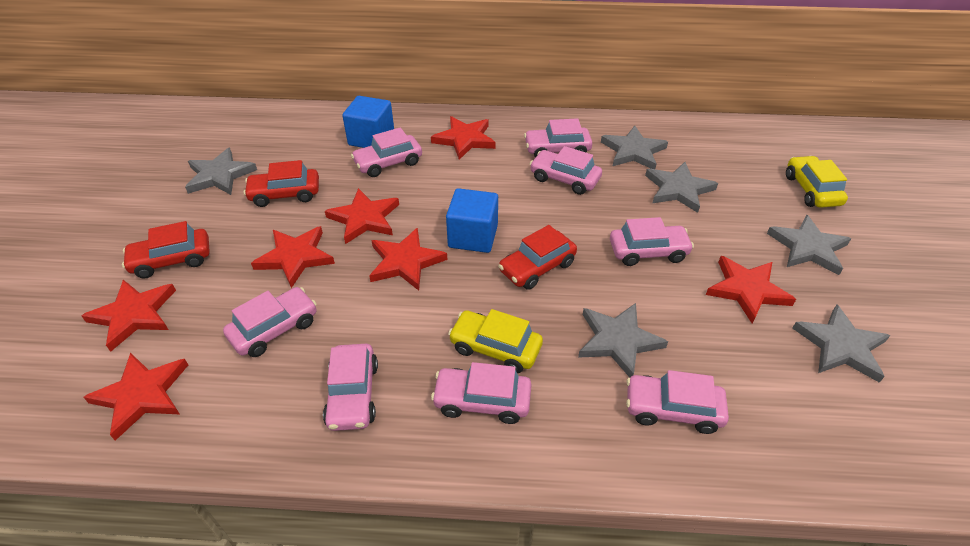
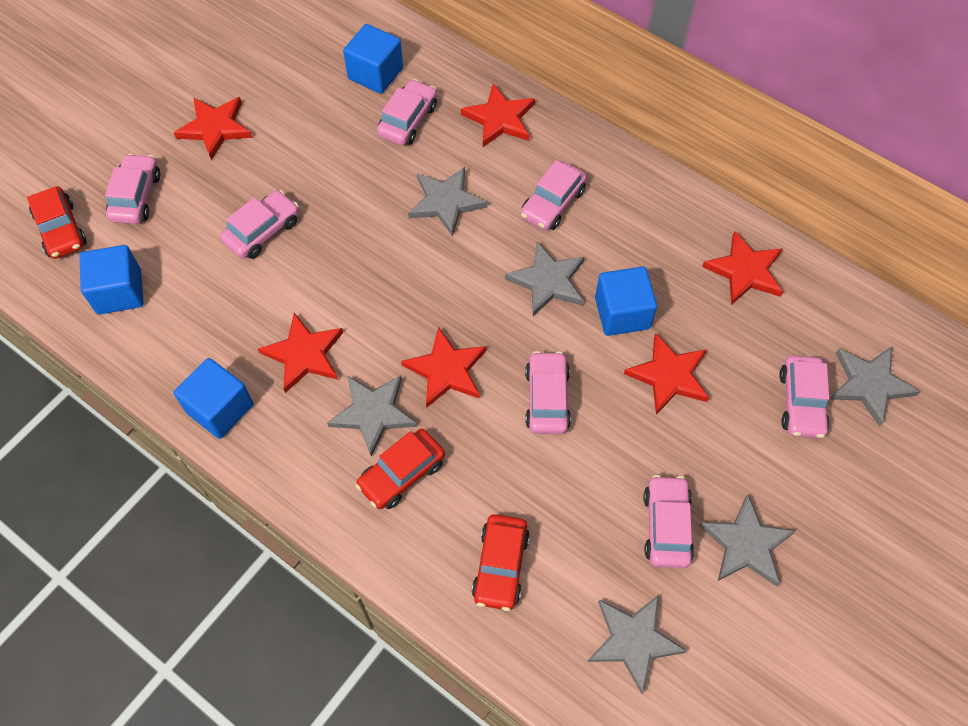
blue cube: 2 -> 4
pink car: 8 -> 7
red star: 7 -> 6
yellow car: 2 -> 0

